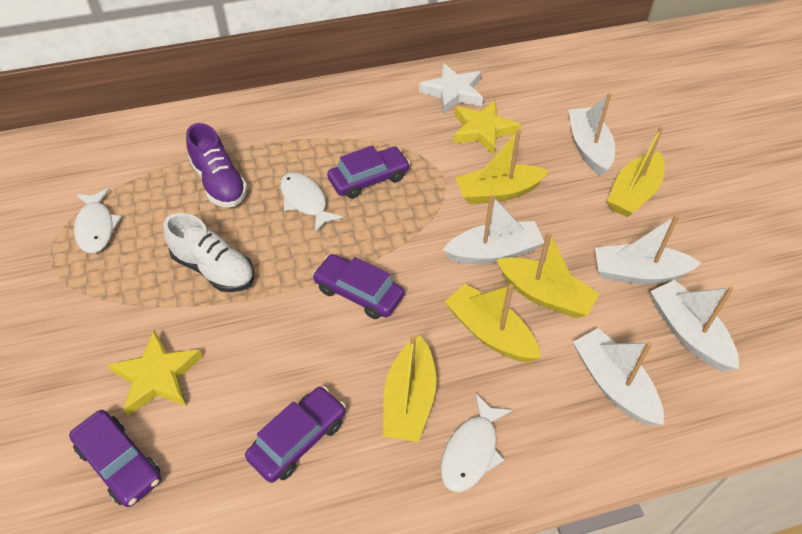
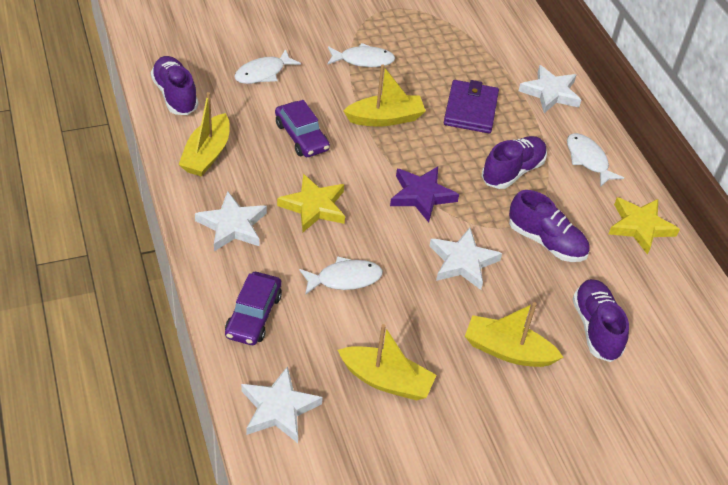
purple car: 4 -> 2
purple shoe: 1 -> 4
purple star: 0 -> 1
purple wallet: 0 -> 1
white boat: 5 -> 0
white fish: 3 -> 4
white shoe: 1 -> 0
white star: 1 -> 4
yellow boat: 5 -> 4

